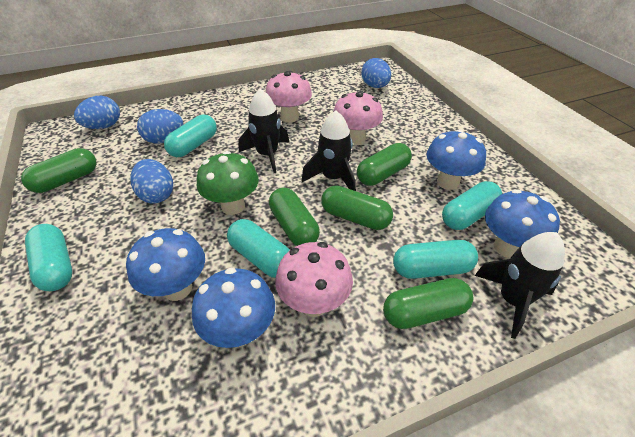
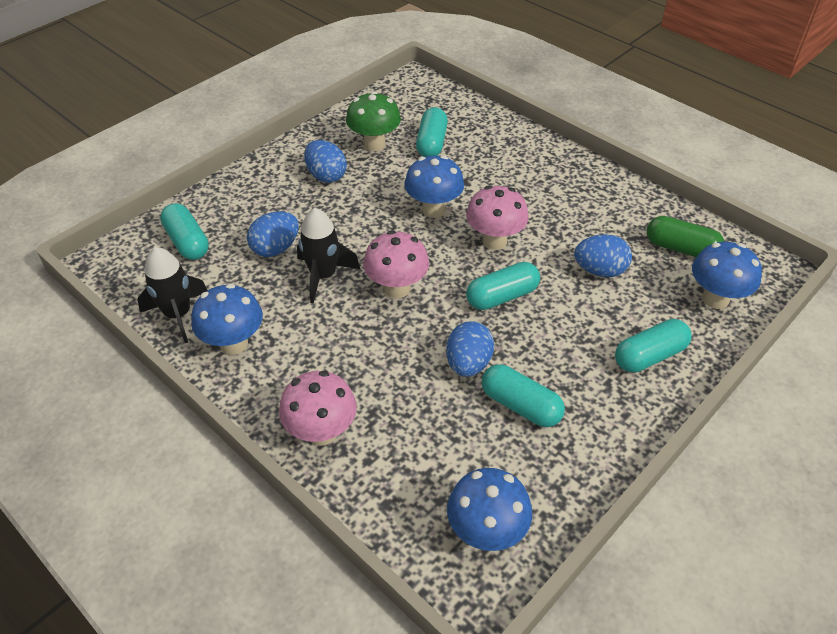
black rocket: 3 -> 2
green capsule: 5 -> 1

